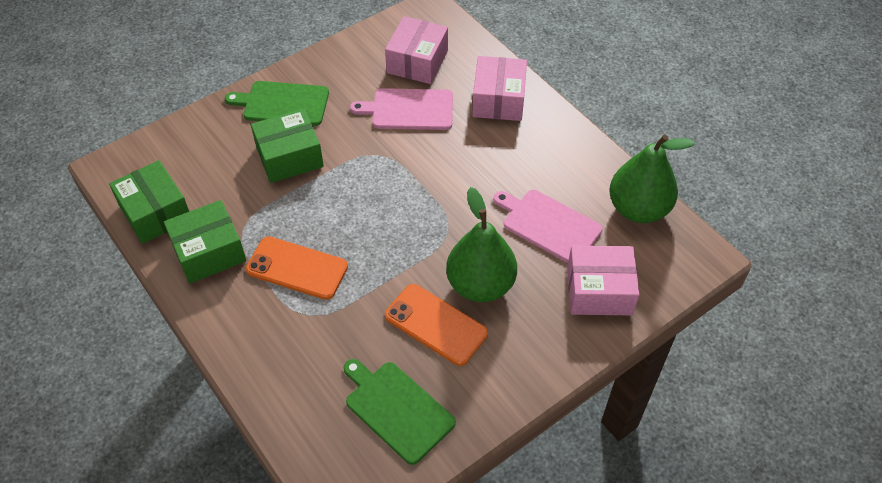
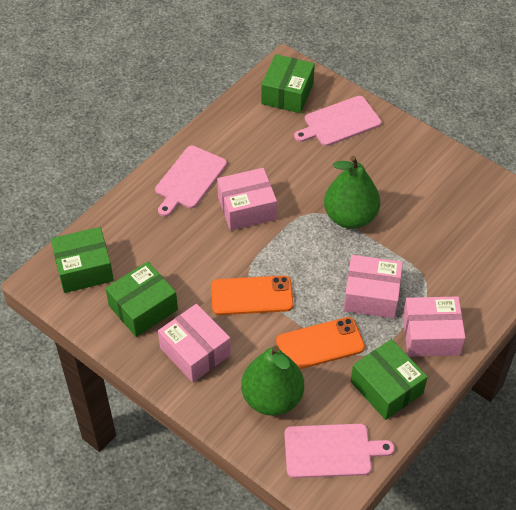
green box: 3 -> 4
green cutting board: 2 -> 0
pink box: 3 -> 4
pink cutting board: 2 -> 3

